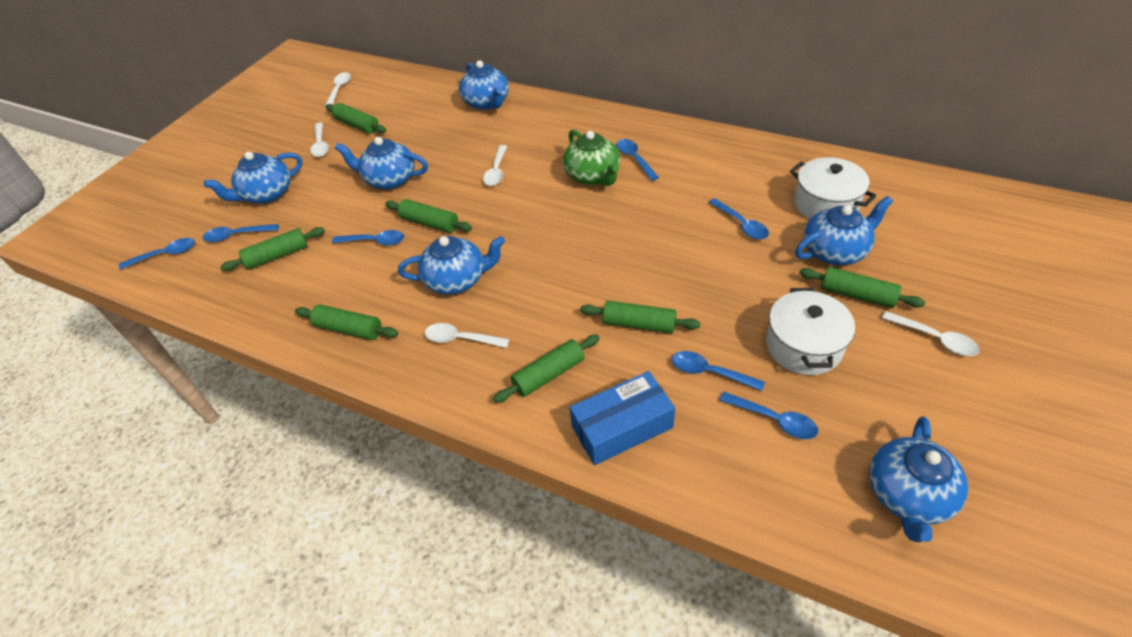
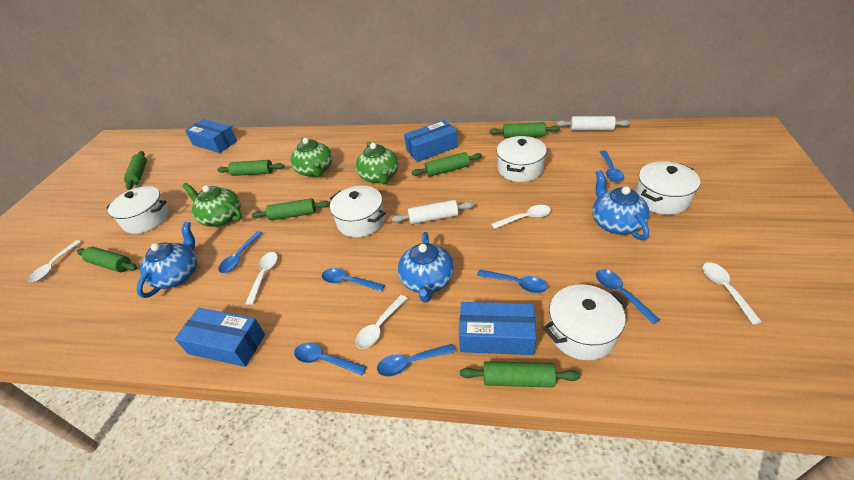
blue box: 1 -> 4
blue teapot: 6 -> 3
green teapot: 1 -> 3
white pot: 2 -> 5
white rolling pin: 0 -> 2

